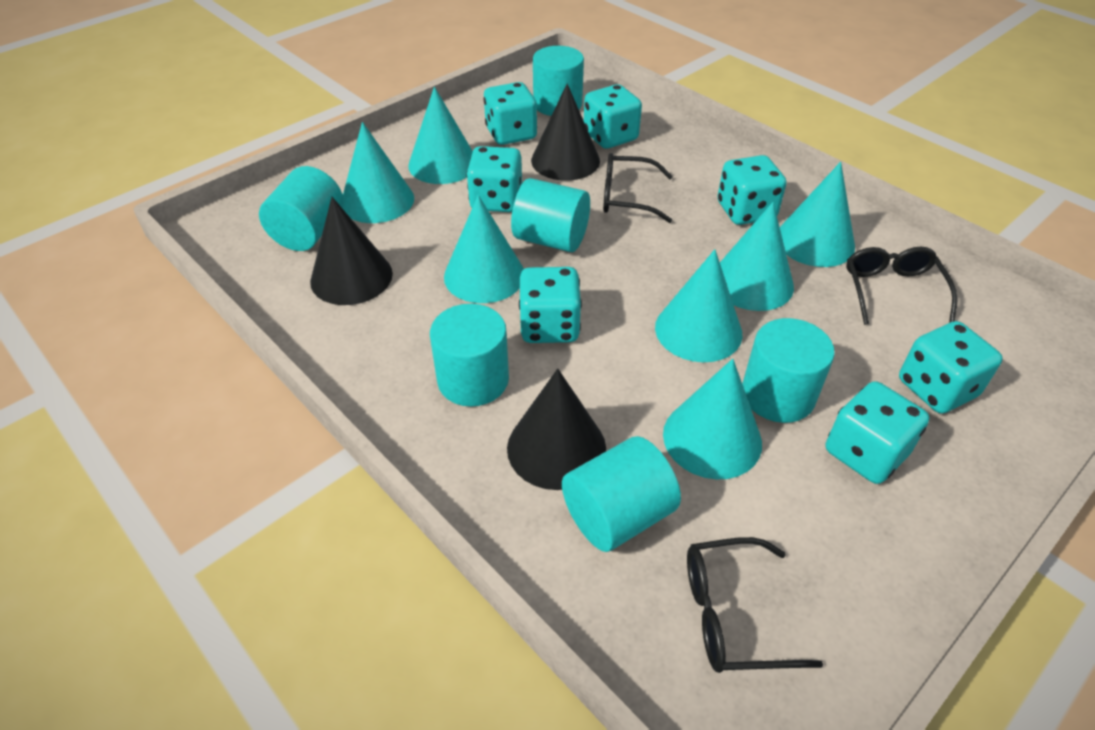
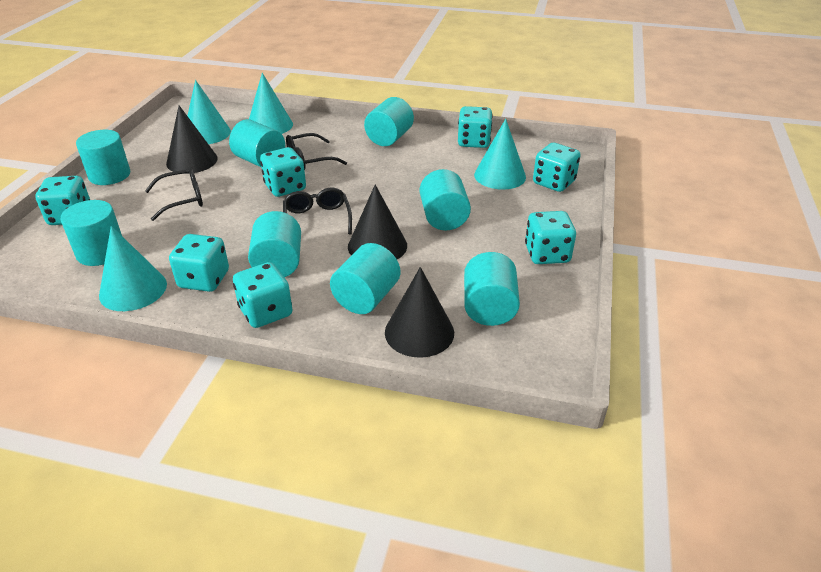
turquoise cone: 7 -> 4
turquoise cylinder: 6 -> 8

